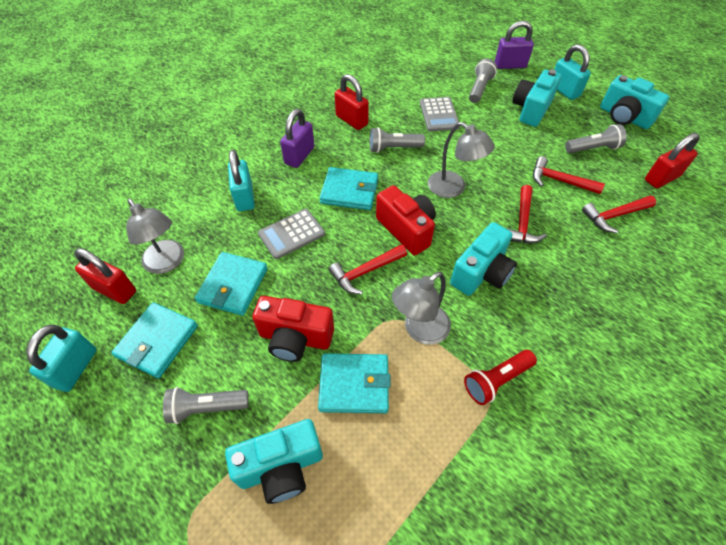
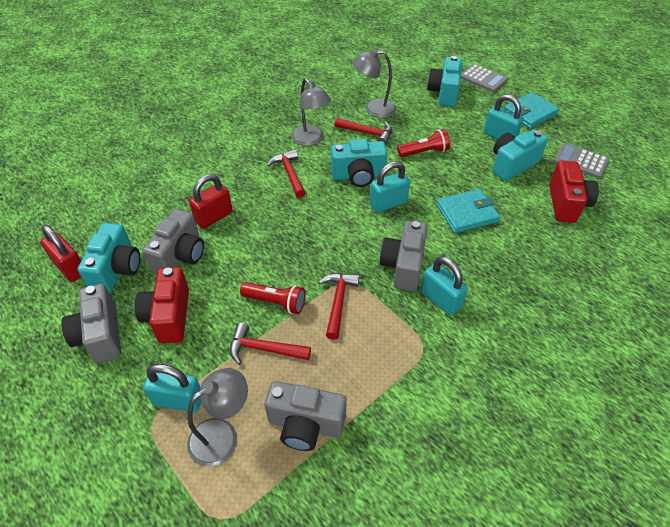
grey camera: 0 -> 4
grey flashlight: 4 -> 0
purple padlock: 2 -> 0
red flashlight: 1 -> 2
red padlock: 3 -> 2
turquoise padlock: 3 -> 4
turquoise wallet: 4 -> 2

